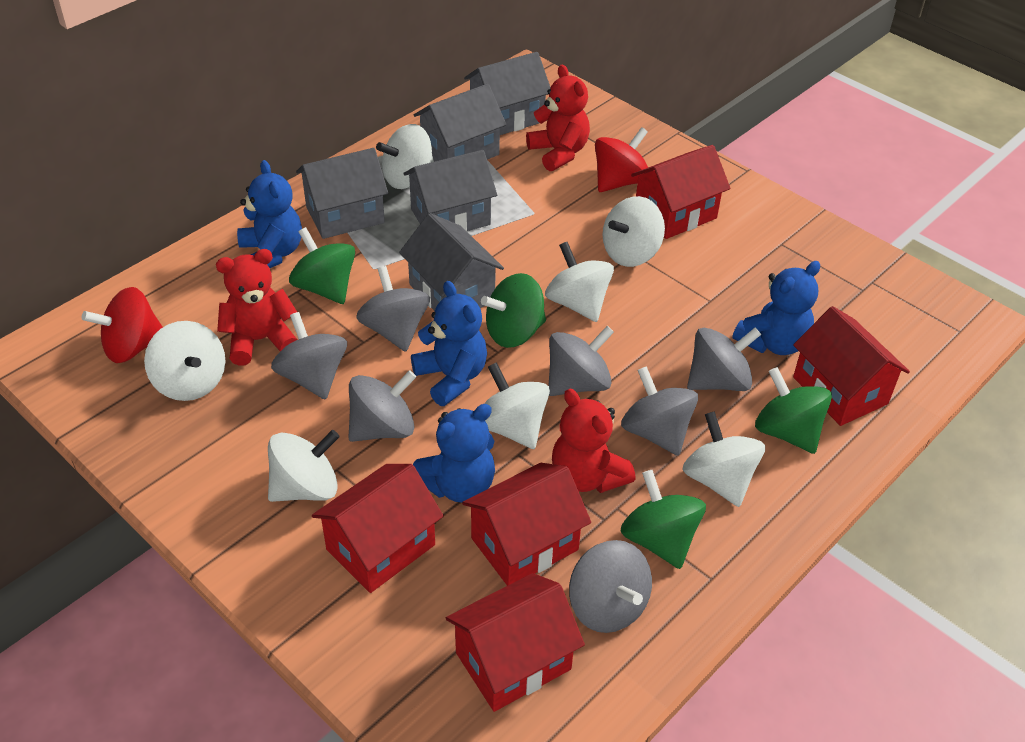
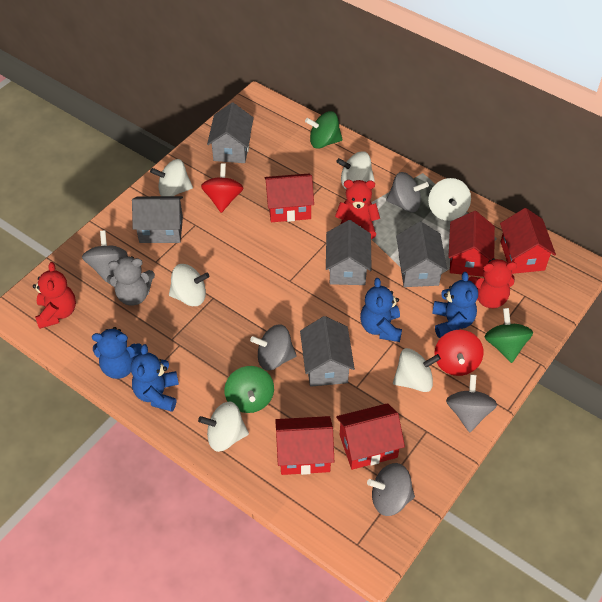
green spinning top: 4 -> 3
grey spinning top: 7 -> 5
grey teddy bear: 0 -> 1
white spinning top: 7 -> 6

